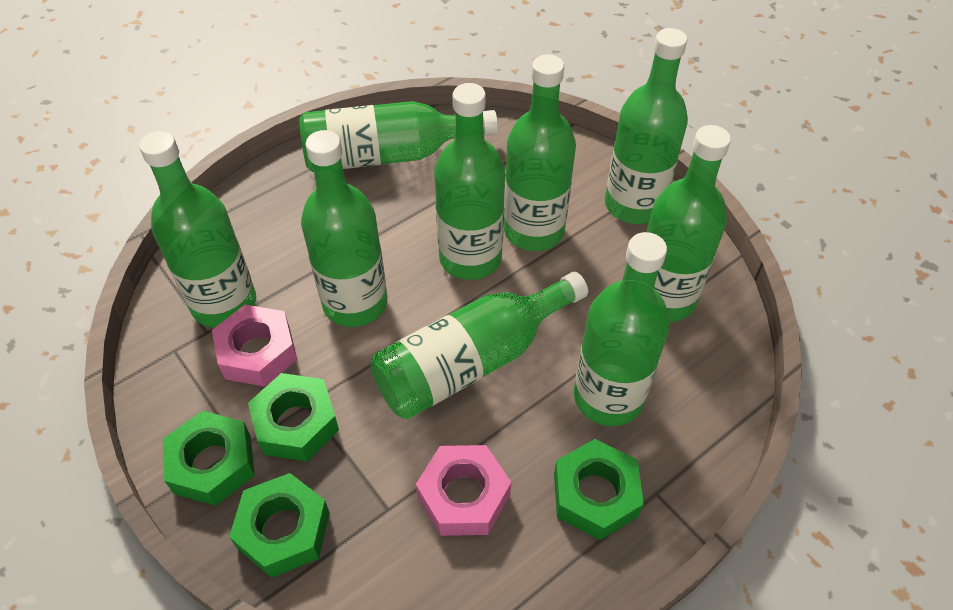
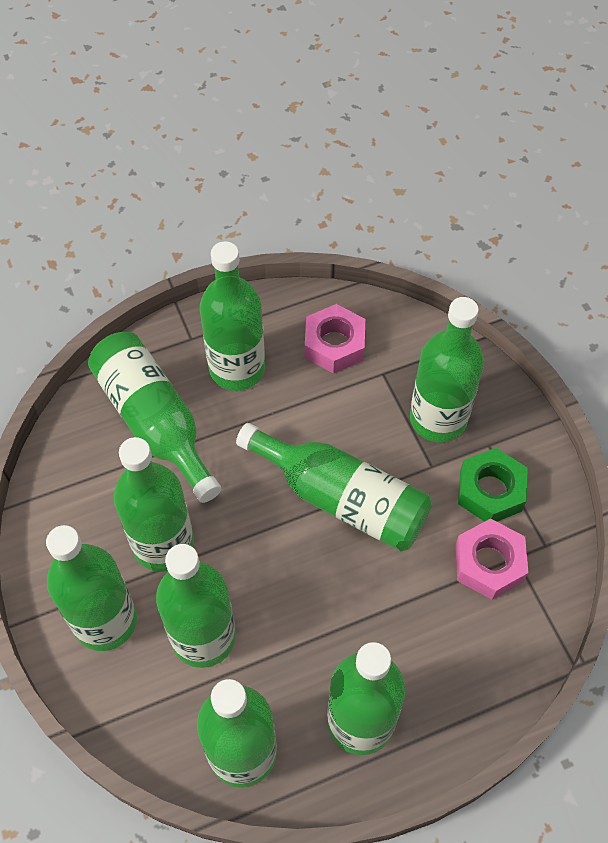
green nut: 4 -> 1

